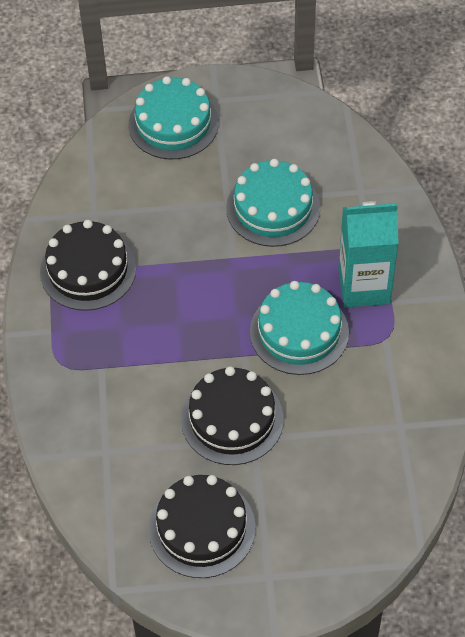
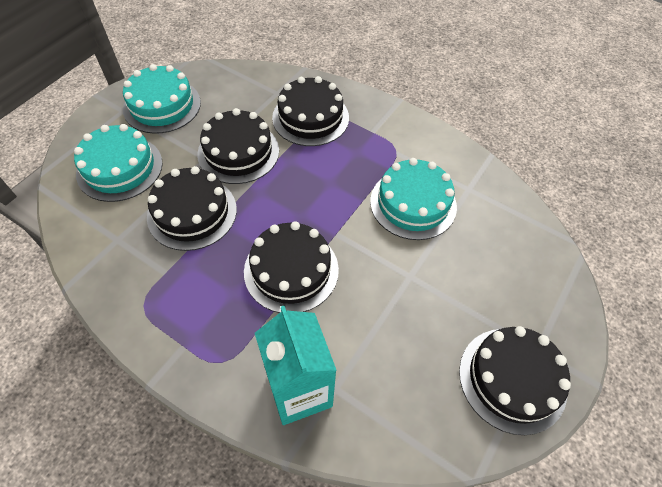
black cake: 3 -> 5

